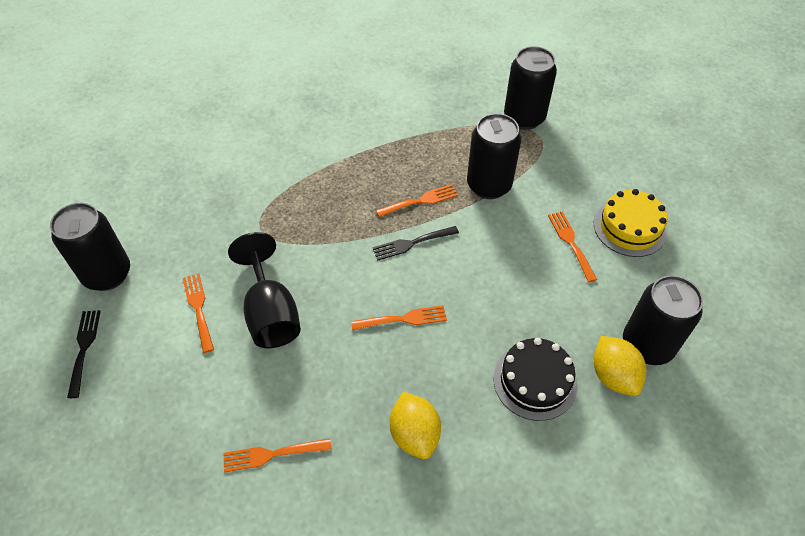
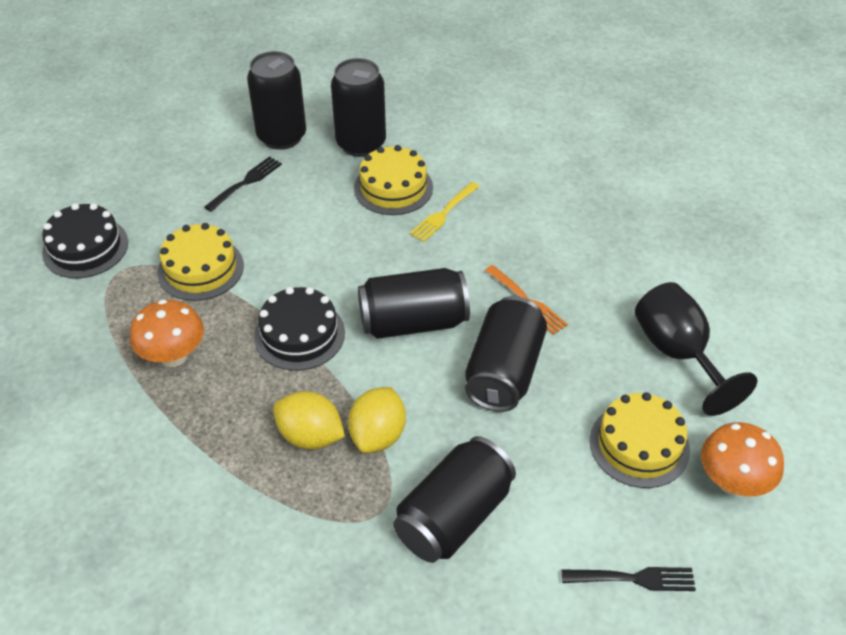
black cake: 1 -> 2
black can: 4 -> 5
orange fork: 5 -> 1
orange mushroom: 0 -> 2
yellow cake: 1 -> 3
yellow fork: 0 -> 1

